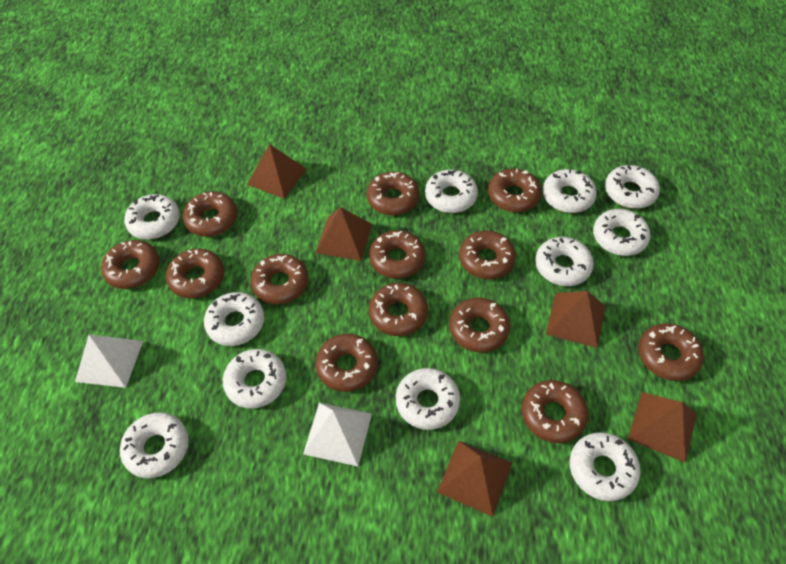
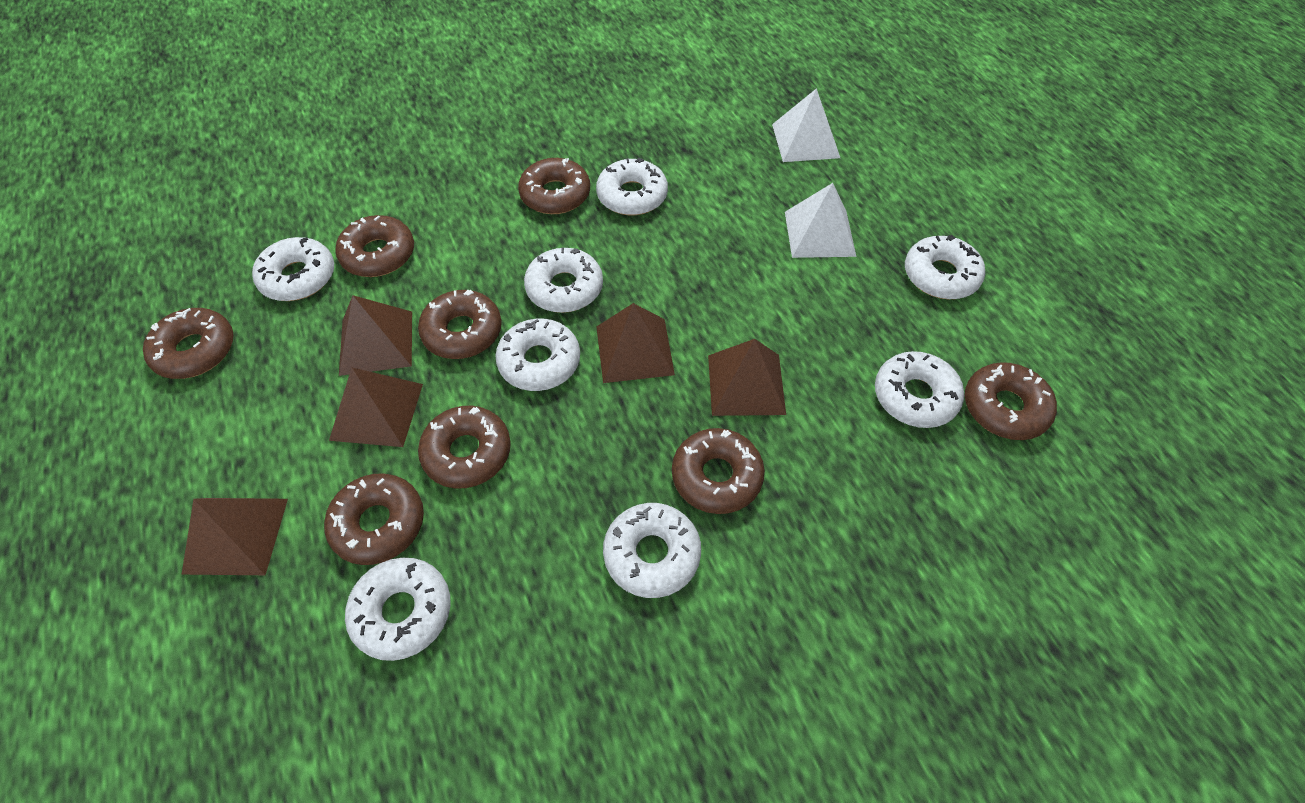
brown donut: 13 -> 8
white donut: 11 -> 8

